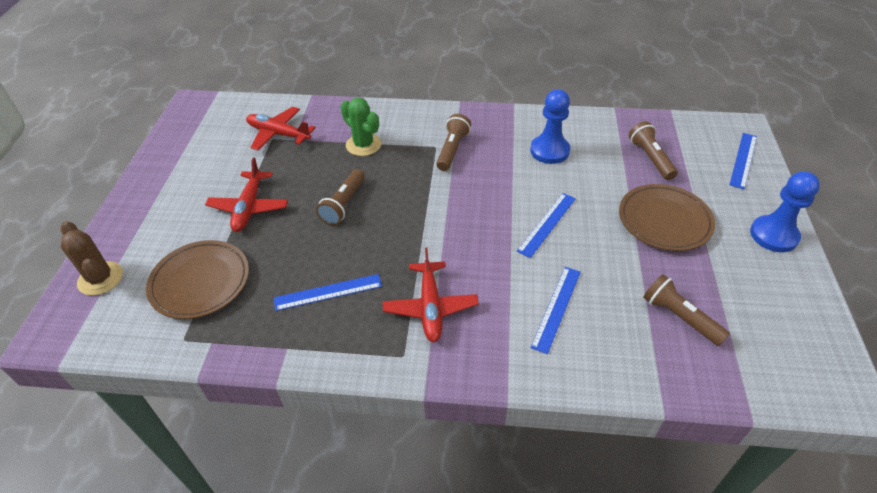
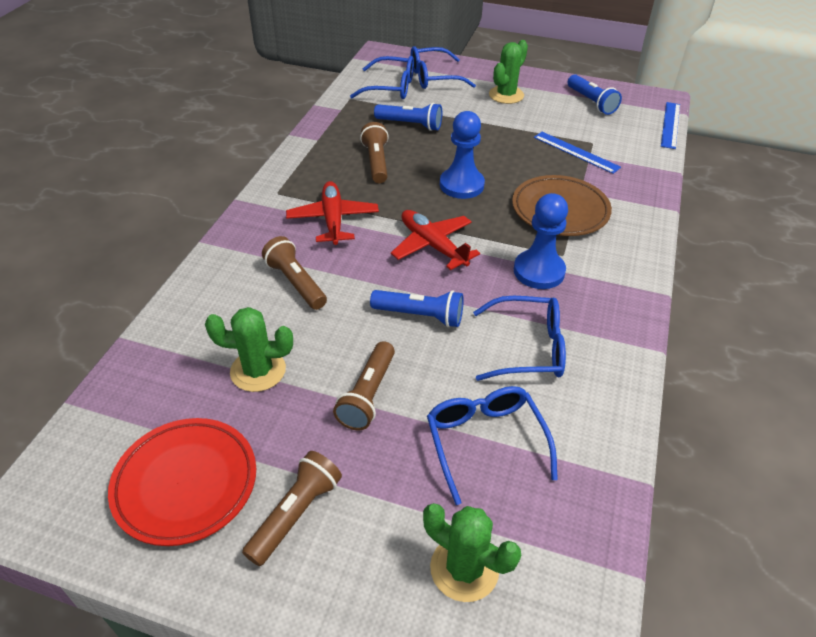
blue flashlight: 0 -> 3
blue glasses: 0 -> 4
blue ruler: 4 -> 2
brown cactus: 1 -> 0
brown plate: 2 -> 1
green cactus: 1 -> 3
red plane: 3 -> 2
red plate: 0 -> 1

